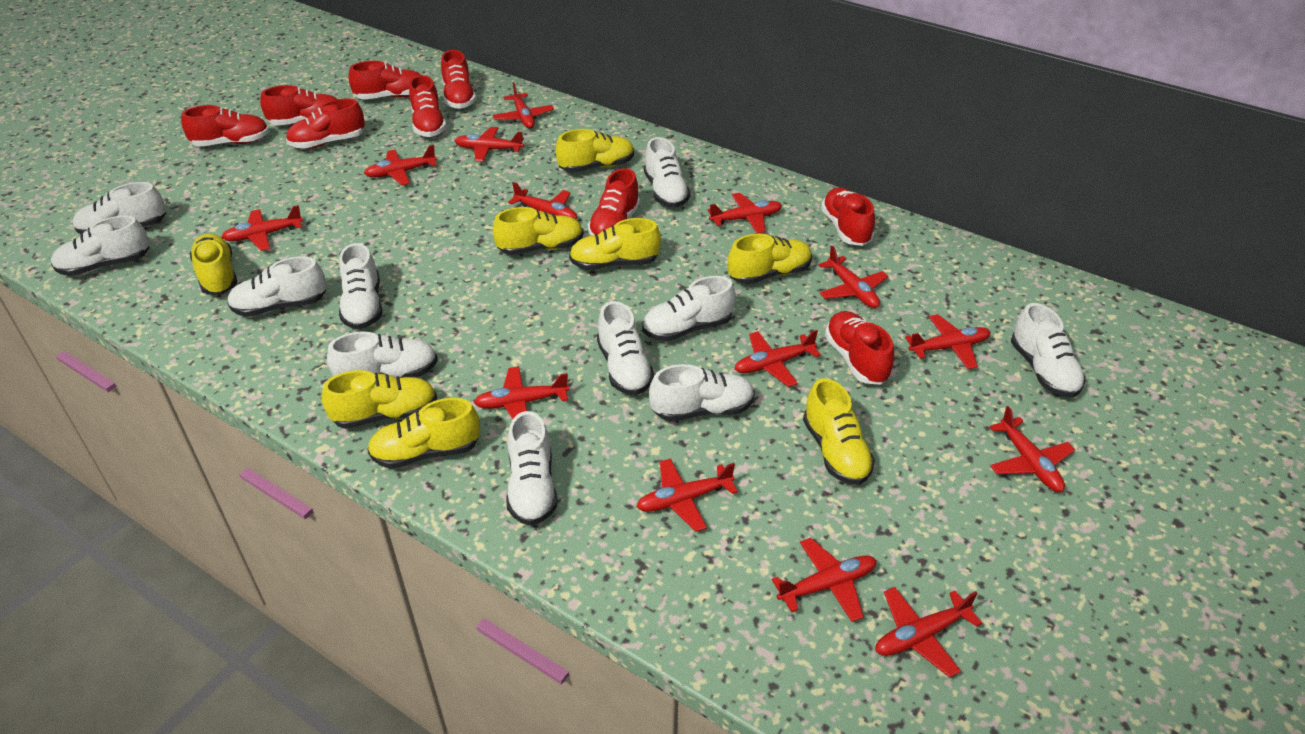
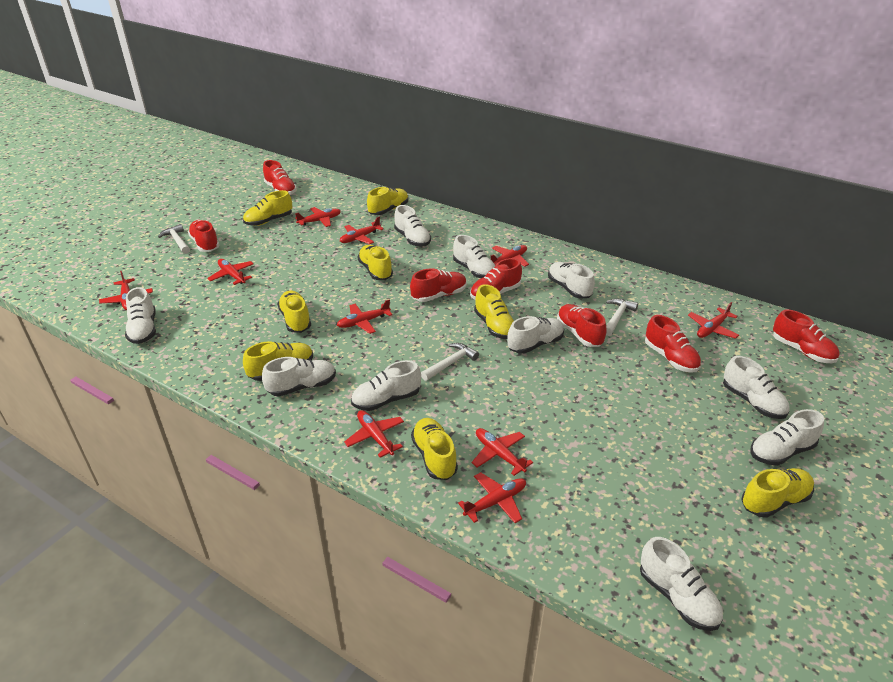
red plane: 14 -> 10
red shoe: 9 -> 7
white hammer: 0 -> 3
white shoe: 11 -> 10

